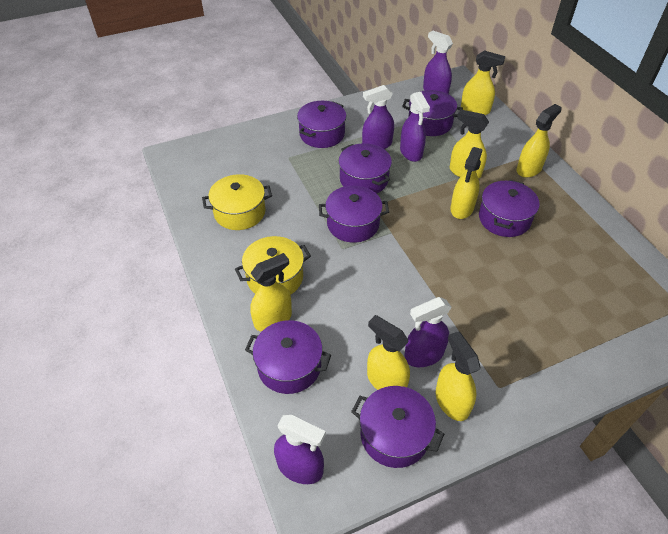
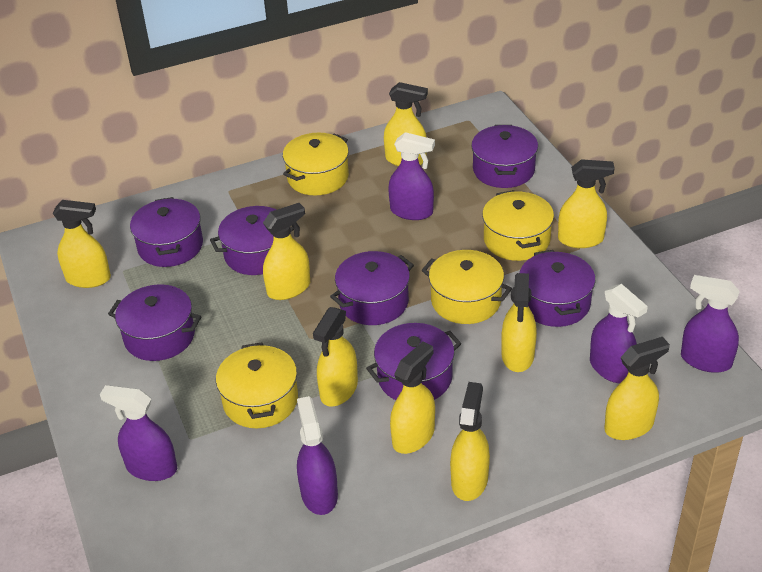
yellow pot: 2 -> 4
yellow spray bottle: 7 -> 9

